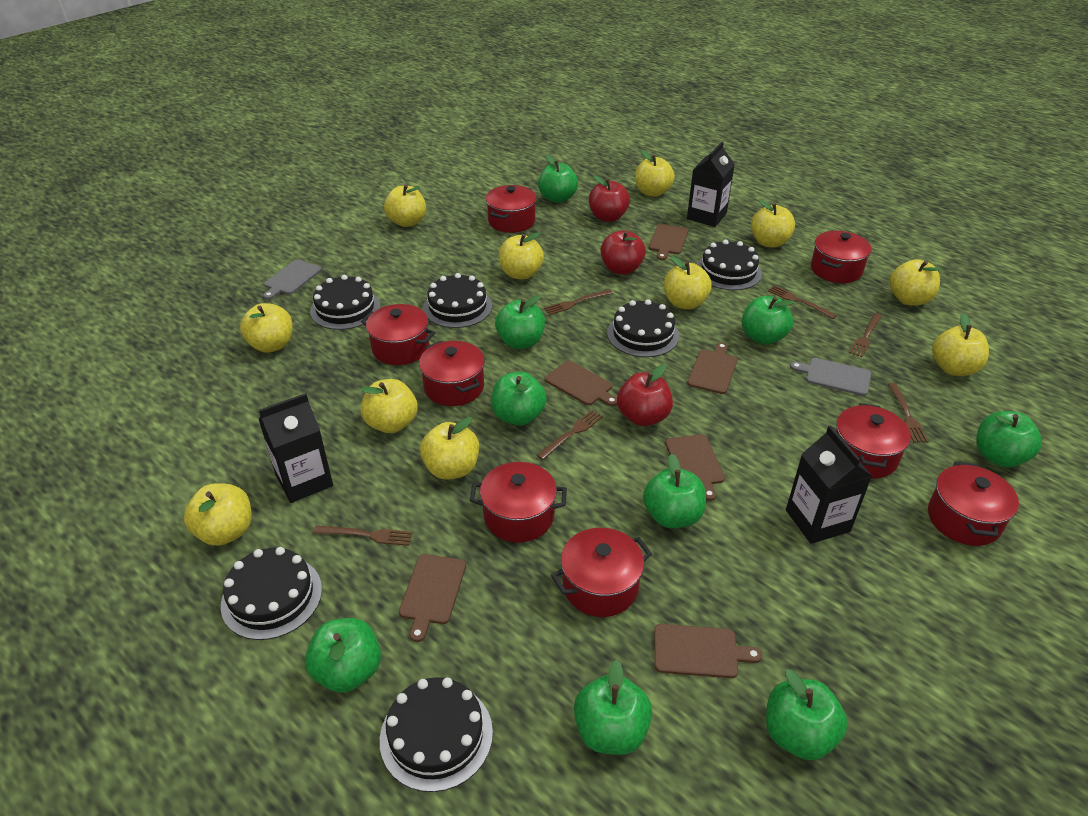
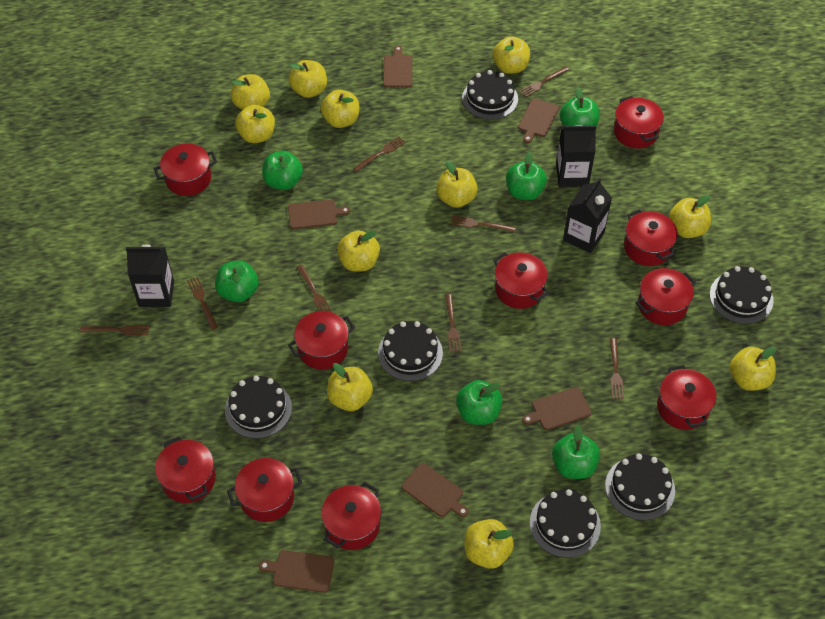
brown fork: 6 -> 8
green apple: 9 -> 6
grey cutting board: 2 -> 0
red apple: 3 -> 0
red pot: 8 -> 10

